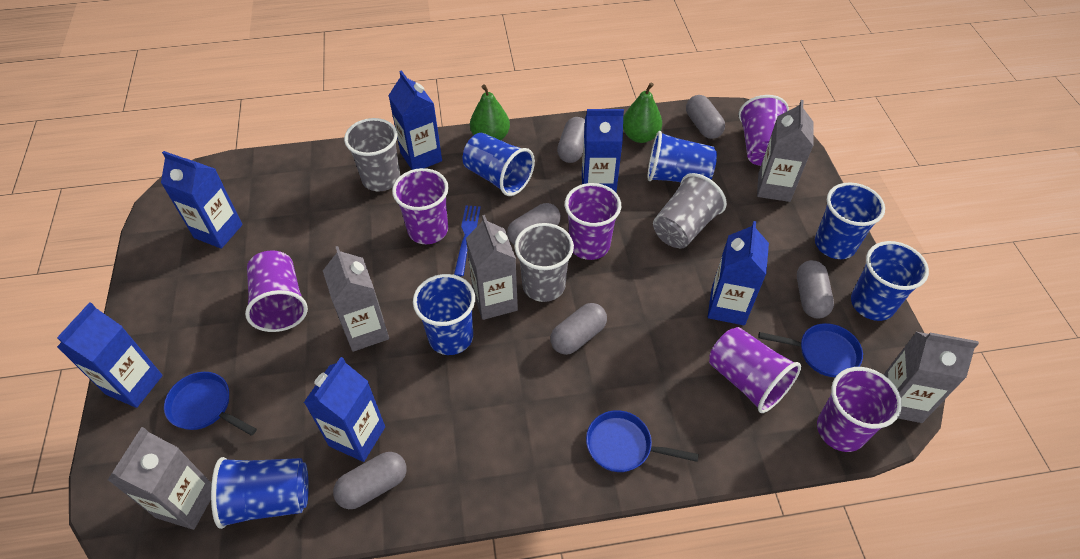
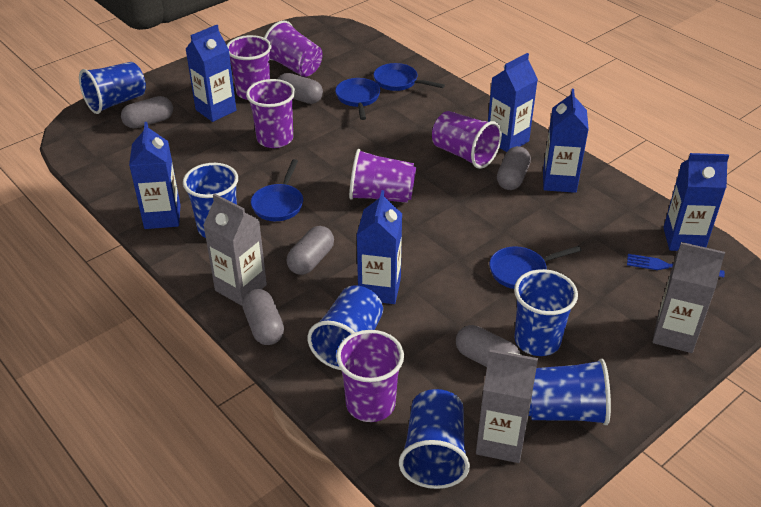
blue pan: 3 -> 4
green pear: 2 -> 0
grey carton: 5 -> 3
grey cup: 3 -> 0

